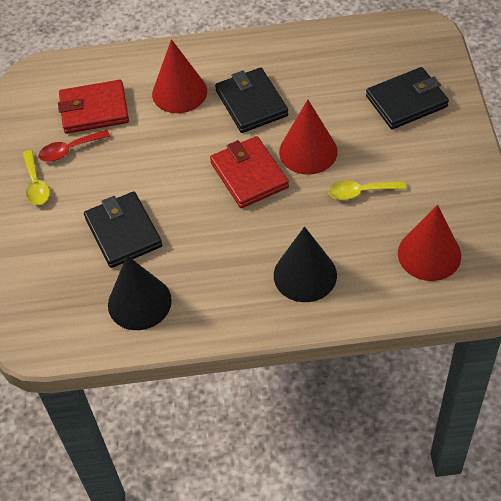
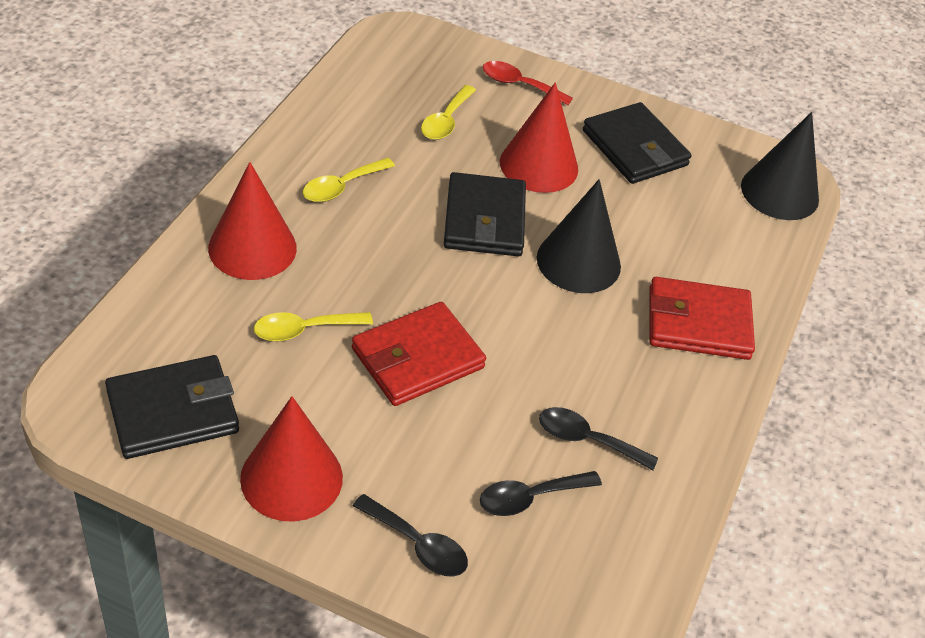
black spoon: 0 -> 3
yellow spoon: 2 -> 3

